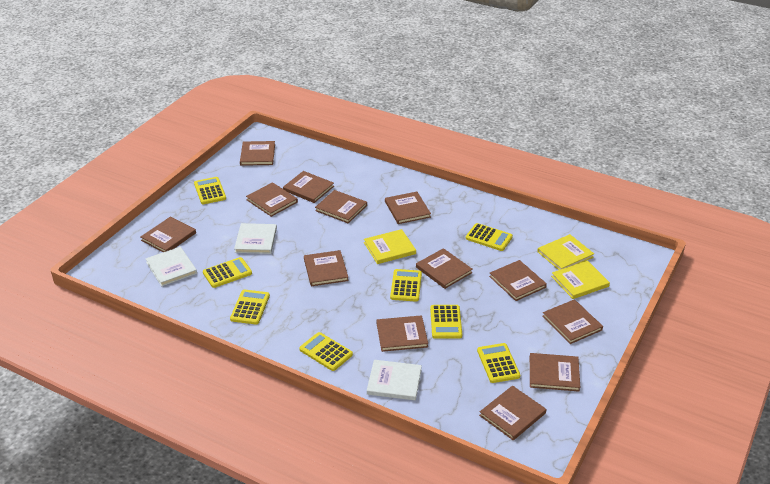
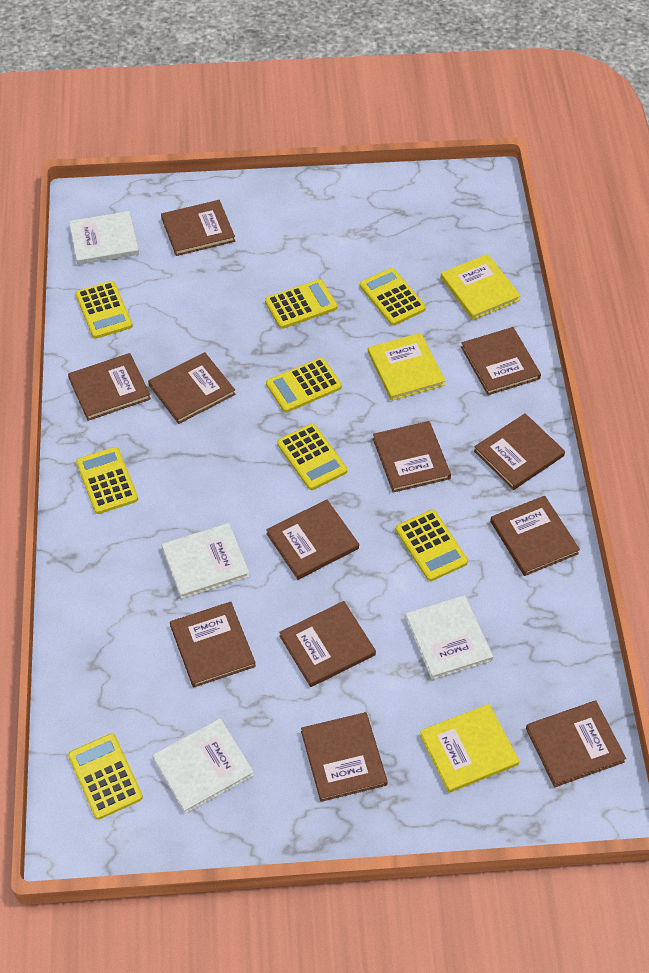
brown book: 13 -> 12
white book: 3 -> 4

